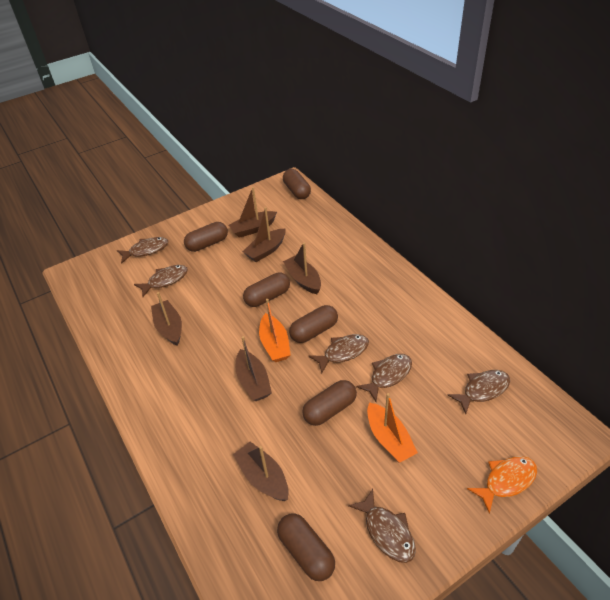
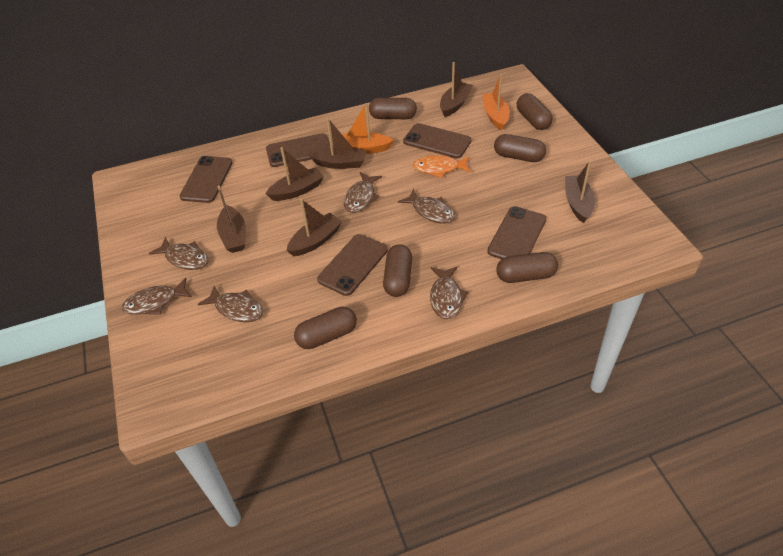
brown phone: 0 -> 5

